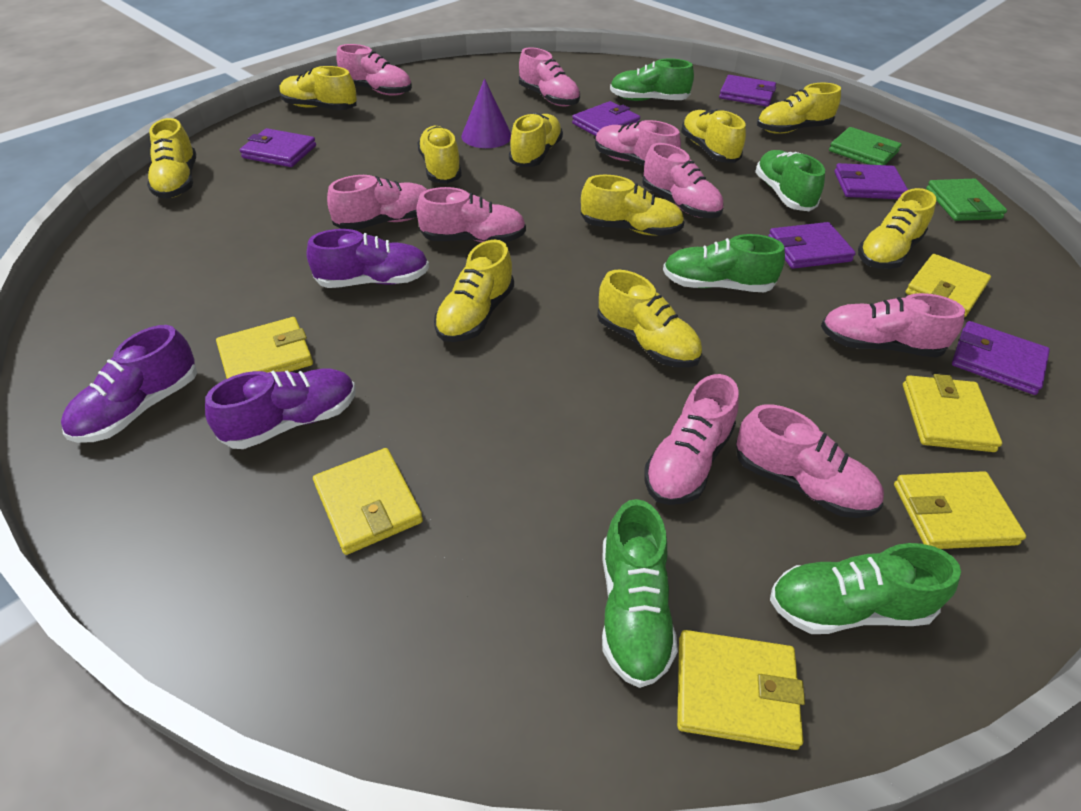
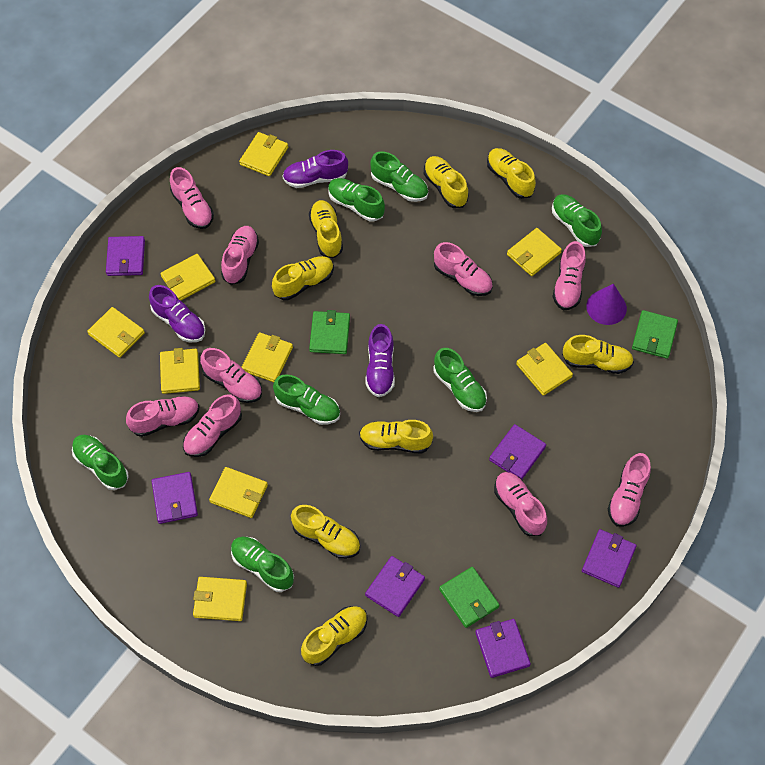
green shoe: 5 -> 7
green wallet: 2 -> 3
yellow shoe: 10 -> 8
yellow wallet: 6 -> 9

